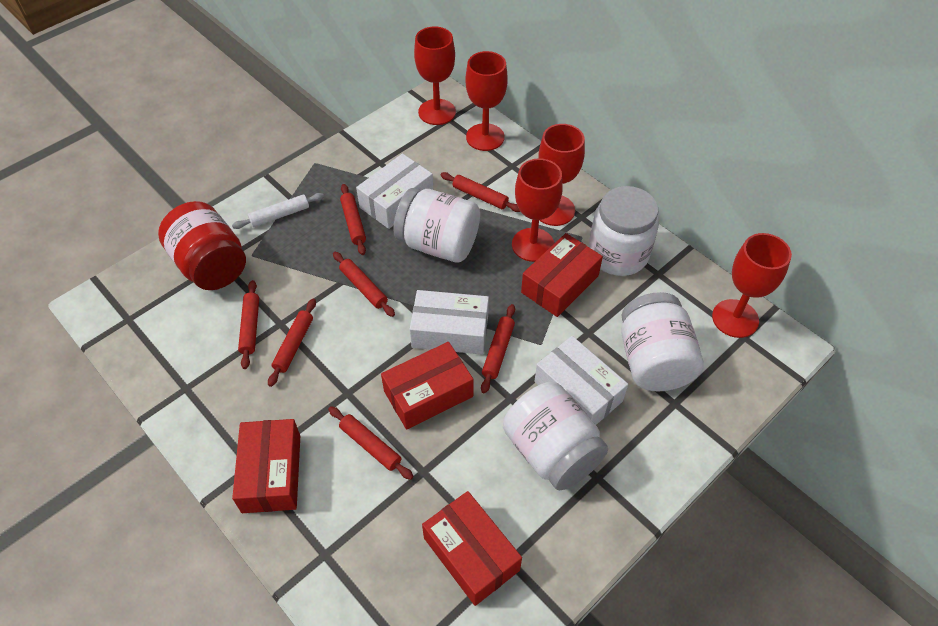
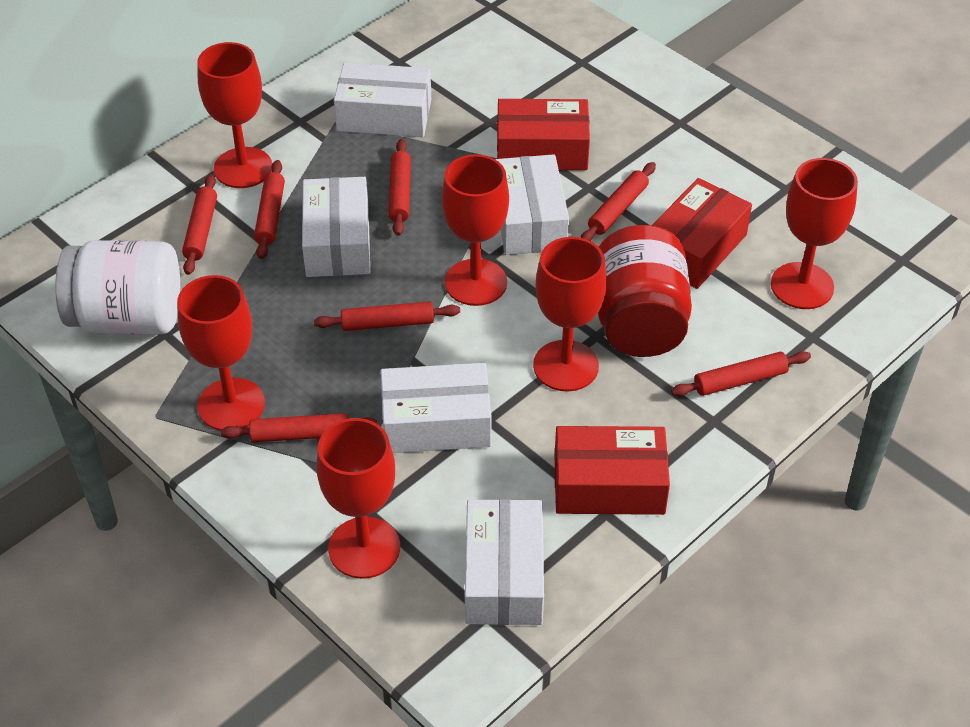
red box: 4 -> 3
red goblet: 5 -> 6
white box: 3 -> 5
white jar: 4 -> 1
white rolling pin: 1 -> 0

